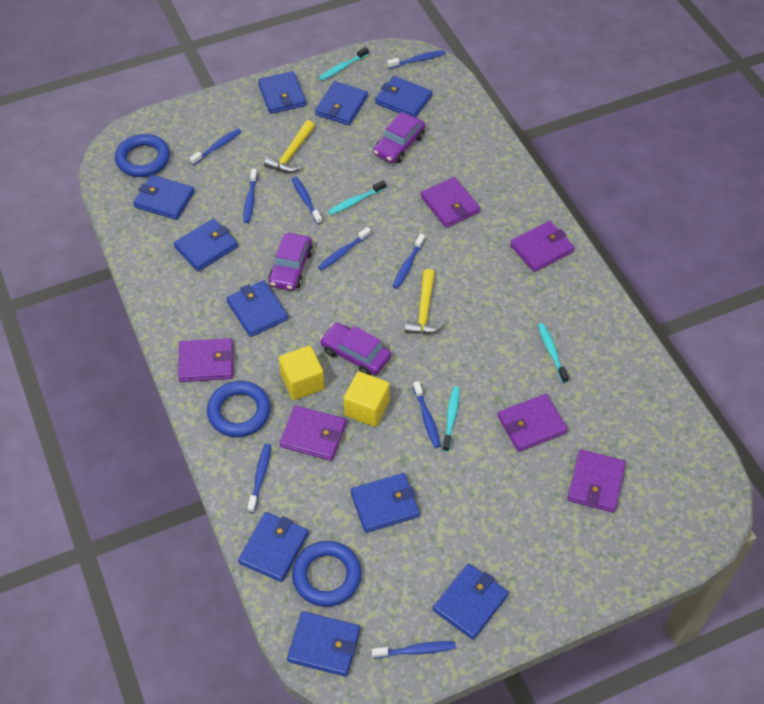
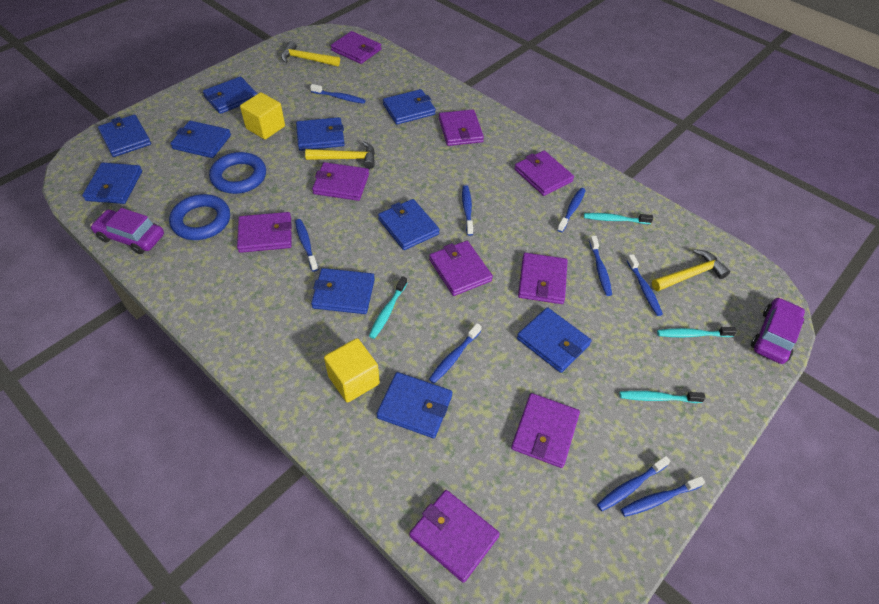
blue ring: 3 -> 2
purple car: 3 -> 2
purple wallet: 6 -> 9
yellow hammer: 2 -> 3

